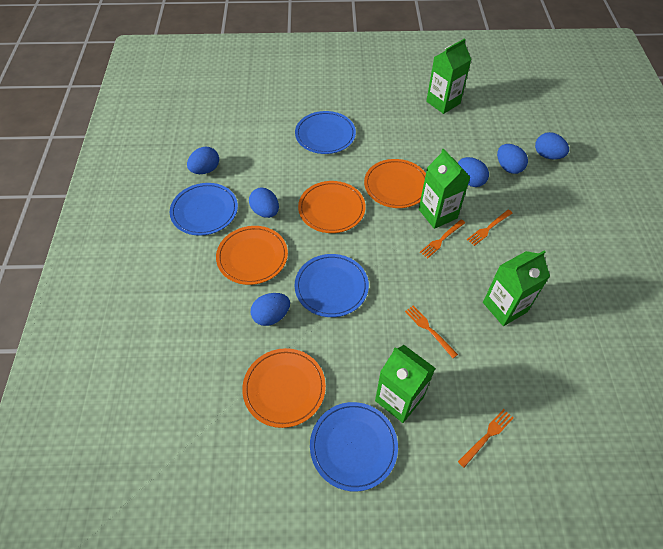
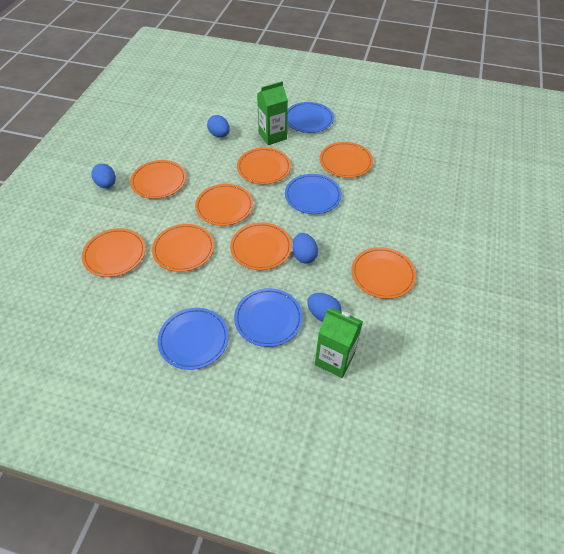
blue egg: 6 -> 4
green carton: 4 -> 2
orange fork: 4 -> 0
orange plate: 4 -> 8

